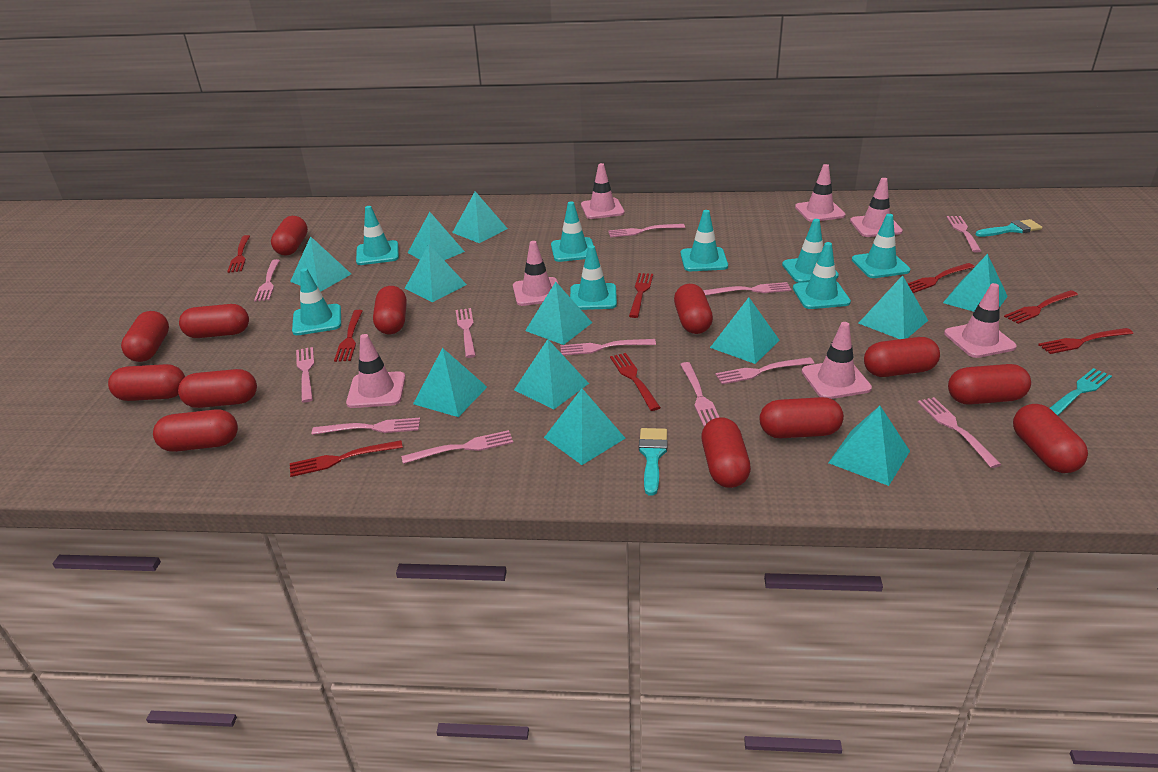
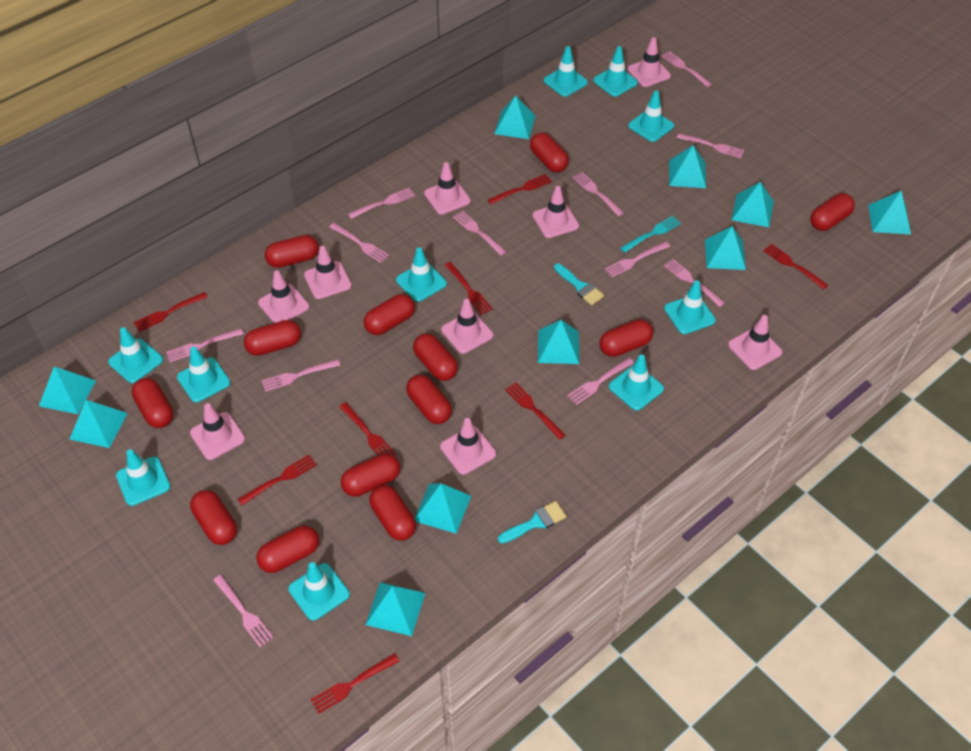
pink traffic cone: 7 -> 9
turquoise pyramid: 12 -> 10
turquoise traffic cone: 8 -> 10

